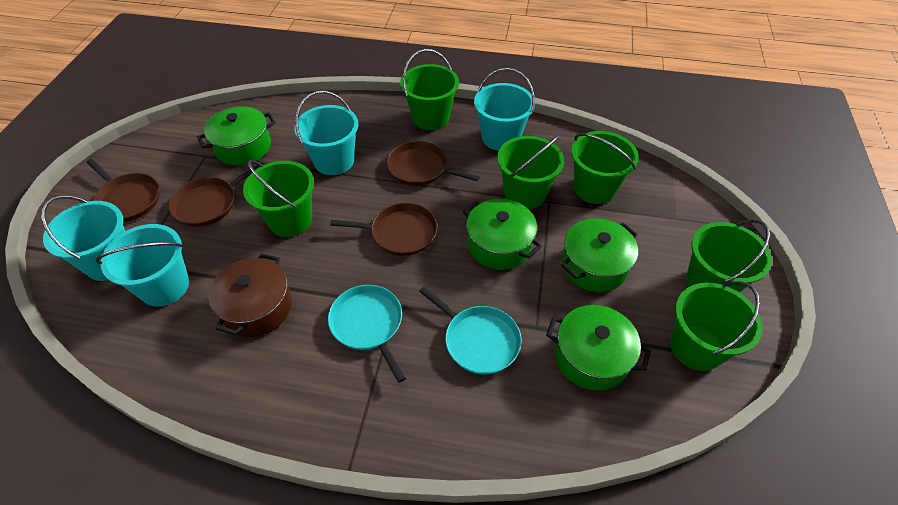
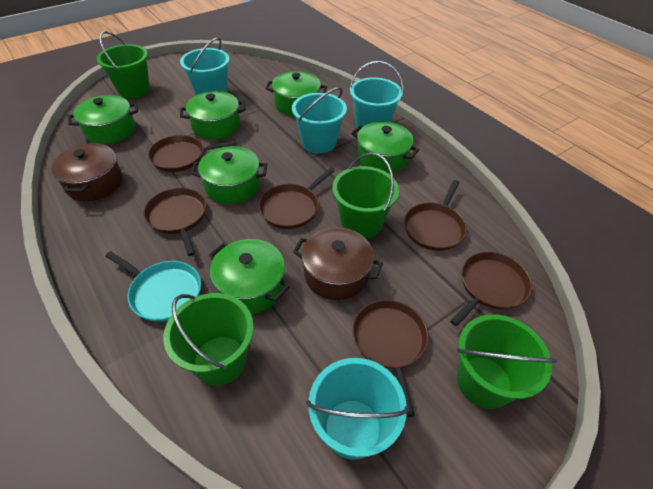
brown pan: 4 -> 6
brown pot: 1 -> 2
green bucket: 6 -> 4
green pot: 4 -> 6
turquoise pan: 2 -> 1

